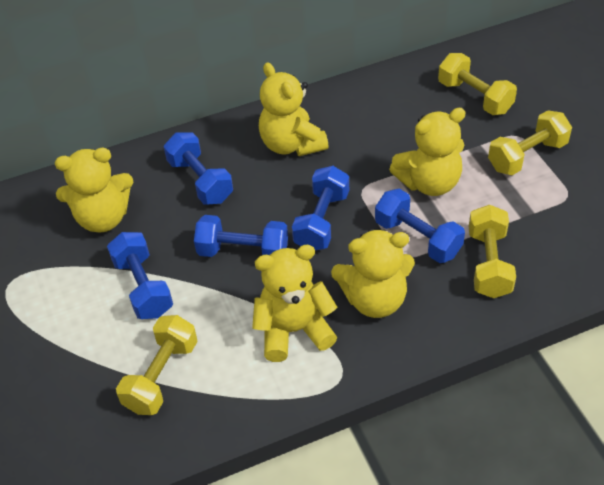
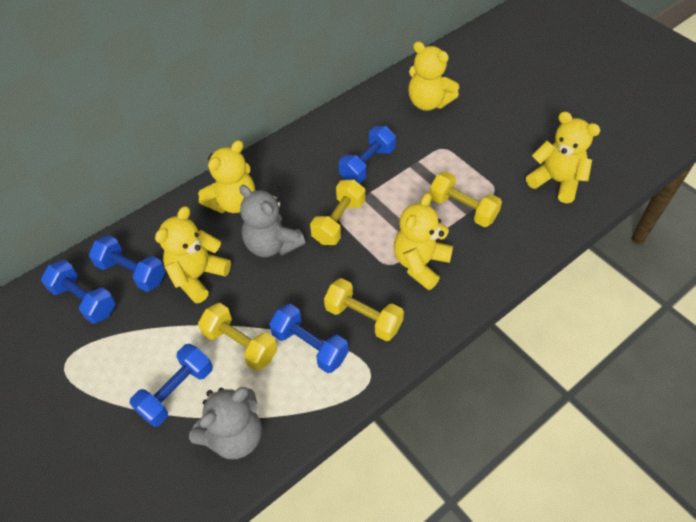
grey teddy bear: 0 -> 2

